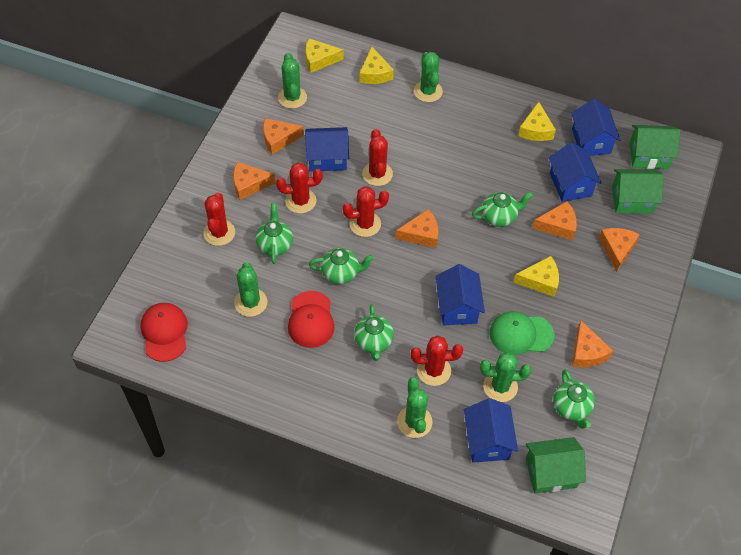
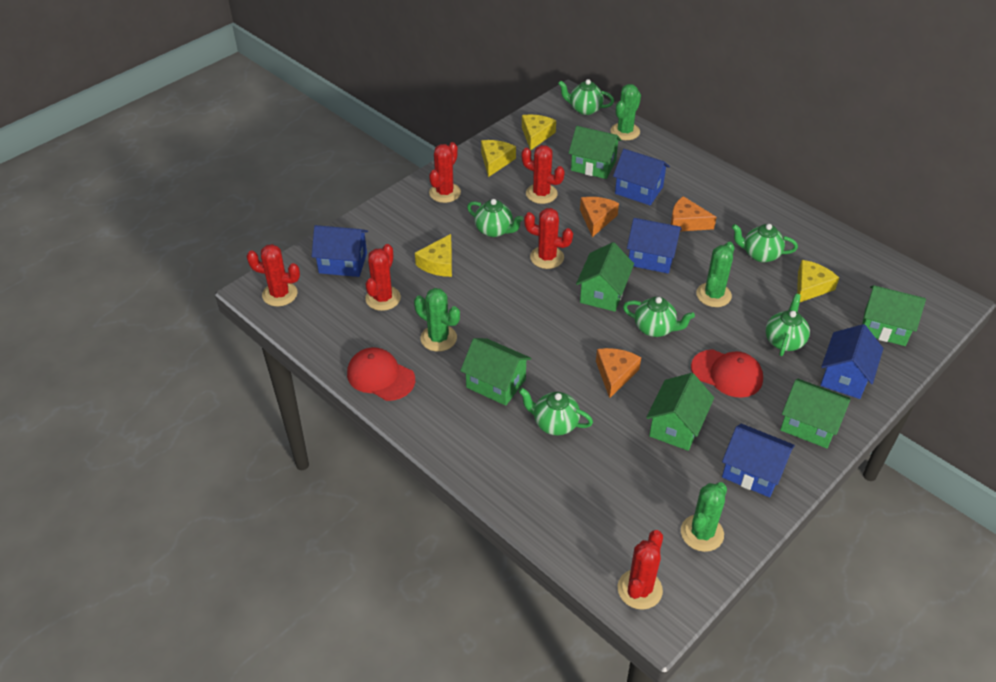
green cactus: 5 -> 4
green cap: 1 -> 0
green house: 3 -> 6
green teapot: 5 -> 6
orange cheese: 6 -> 3
red cactus: 5 -> 6

